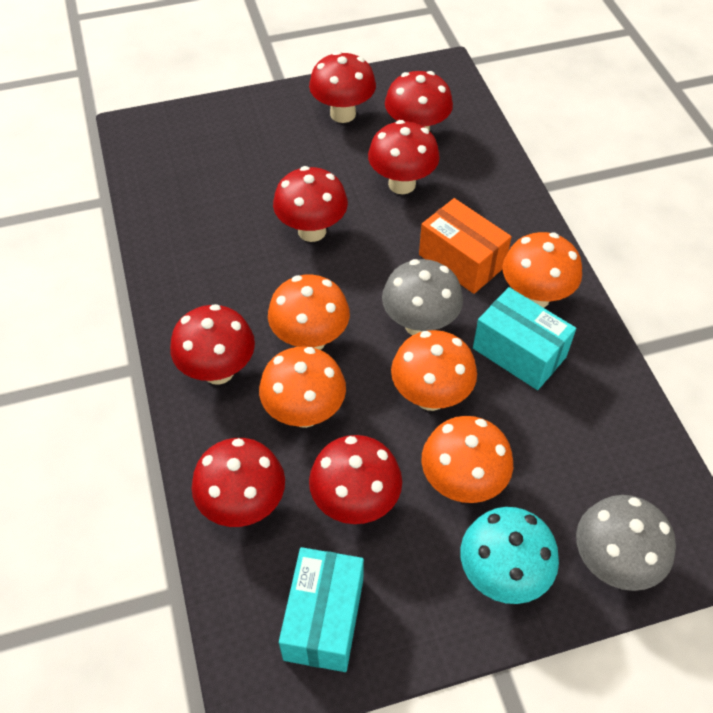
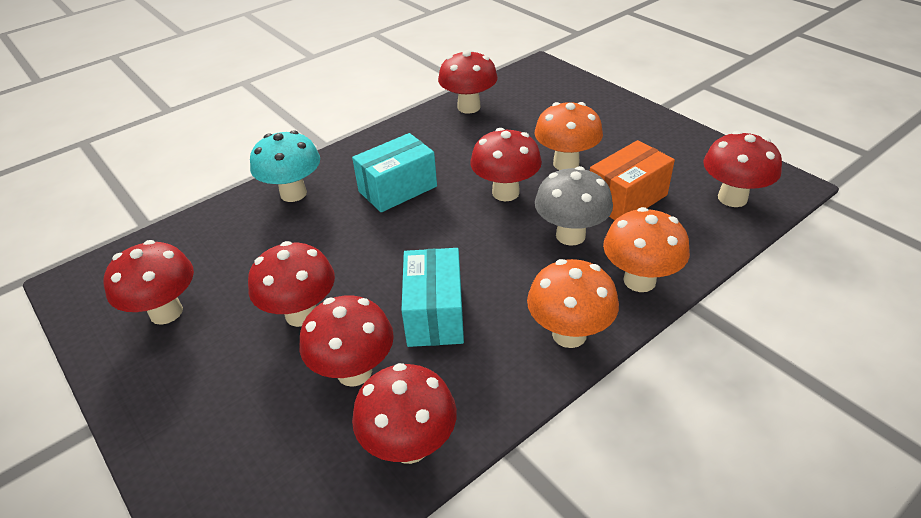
grey mushroom: 2 -> 1
orange mushroom: 5 -> 3

